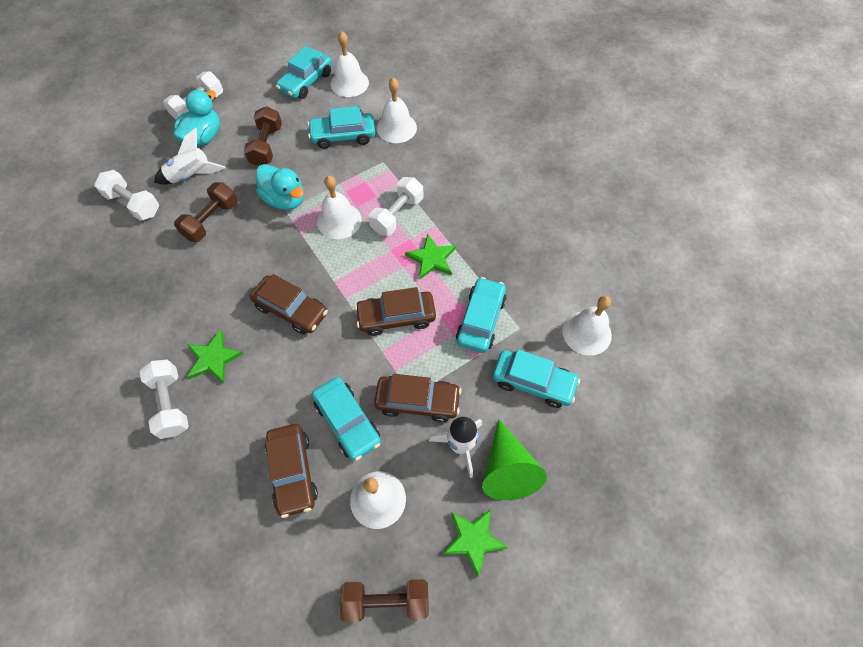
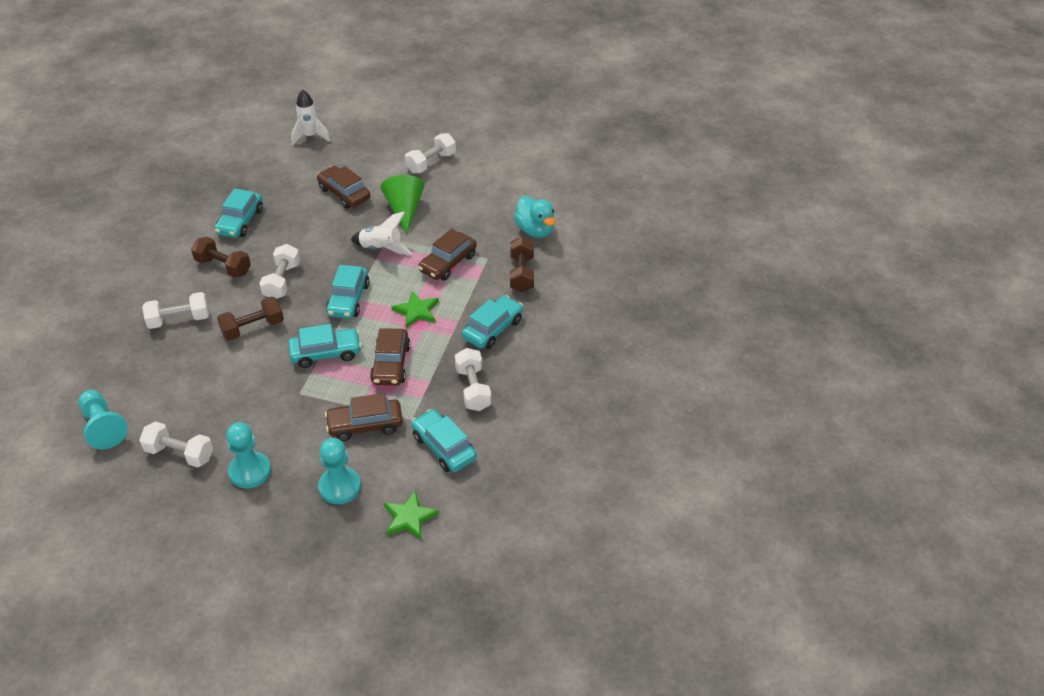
green star: 3 -> 2
turquoise duck: 2 -> 1
turquoise pawn: 0 -> 3
white bell: 5 -> 0
white dumbbell: 4 -> 5

